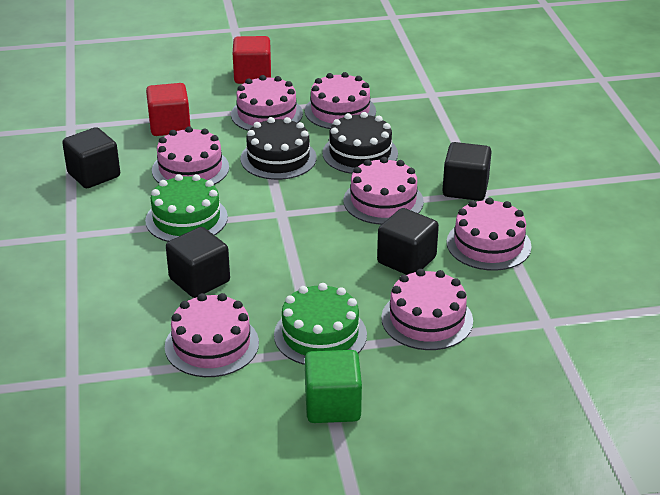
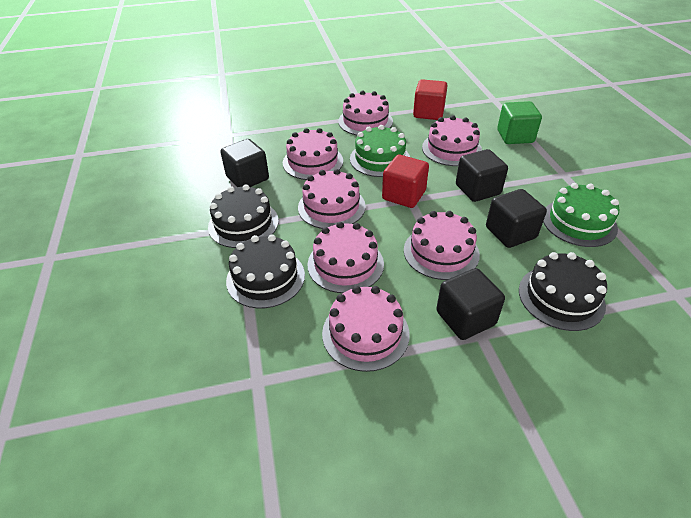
black cake: 2 -> 3

